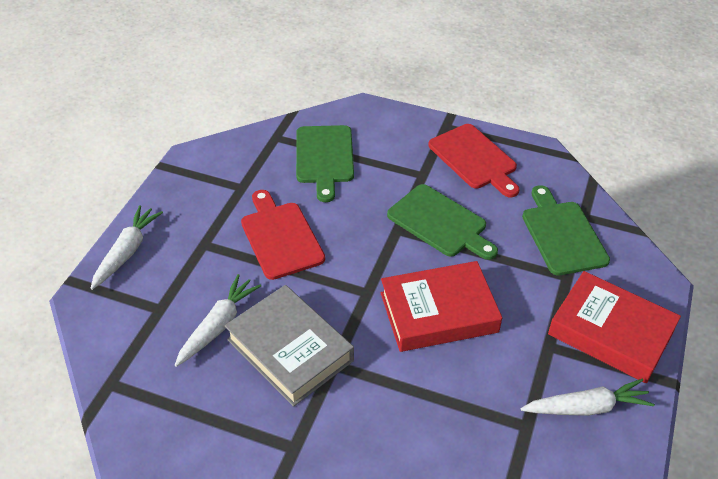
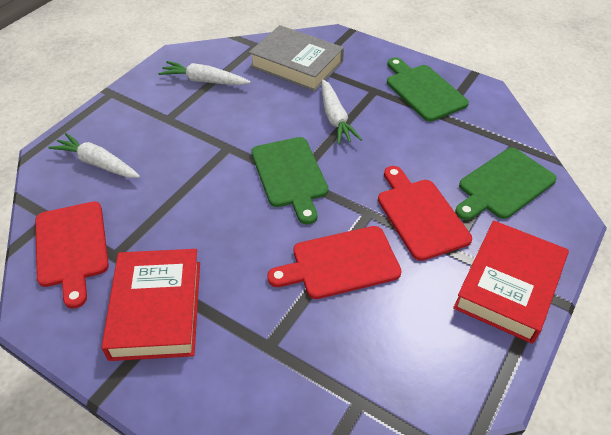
red cutting board: 2 -> 3

